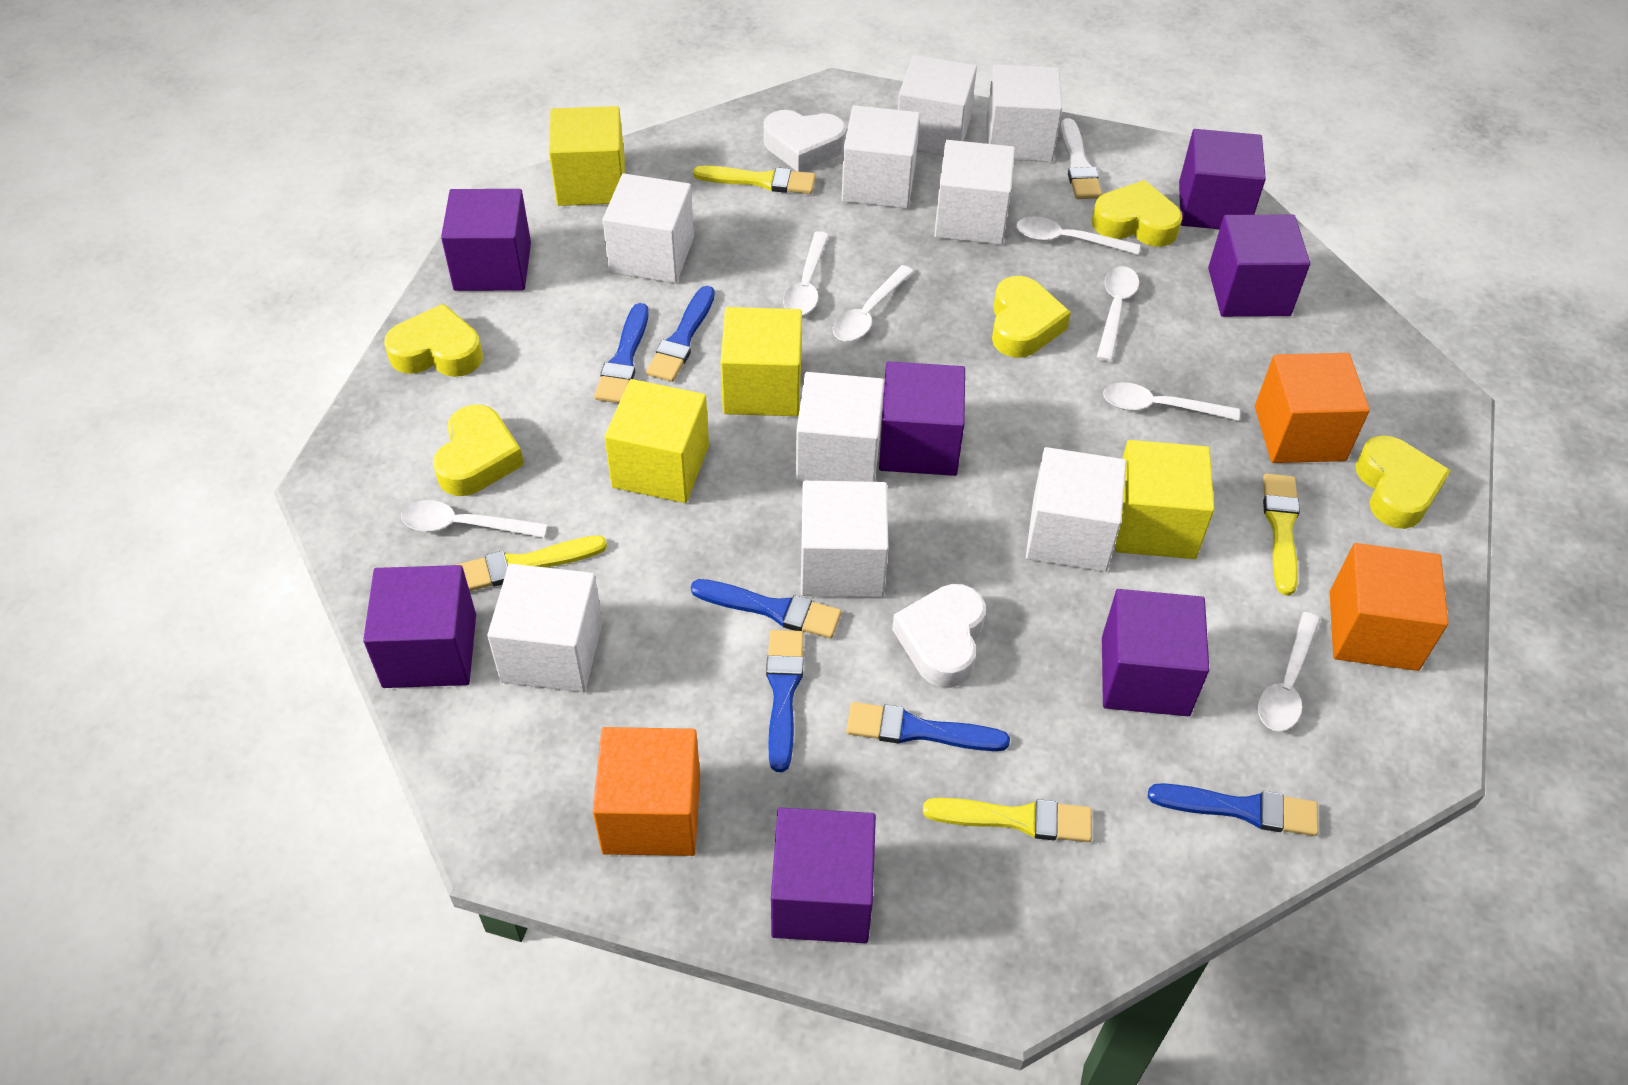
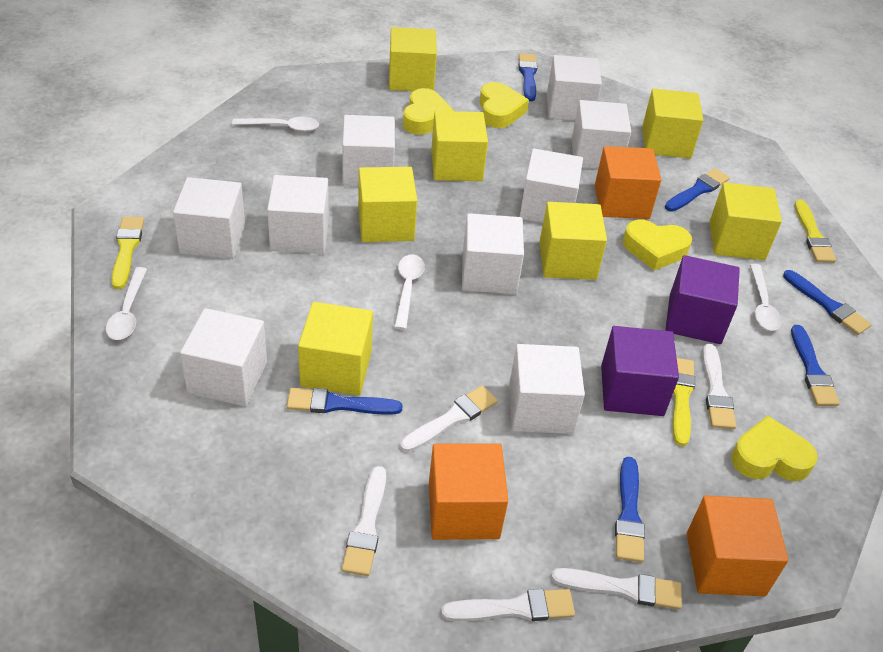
purple cube: 7 -> 2
white brush: 1 -> 5
white heart: 2 -> 0
white spoon: 7 -> 4
yellow brush: 4 -> 3
yellow cube: 4 -> 7
yellow heart: 5 -> 4

